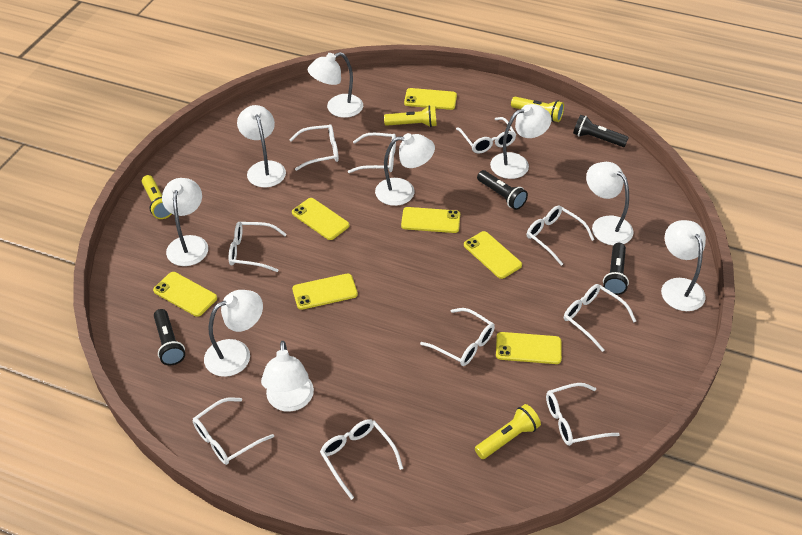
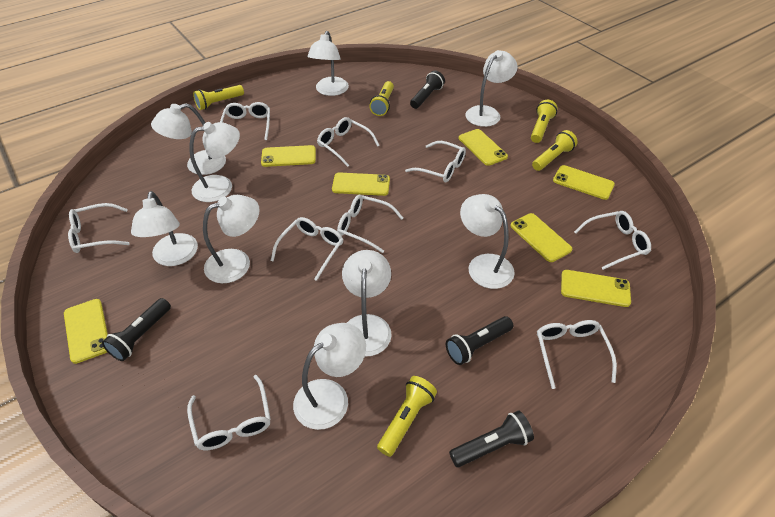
white glasses: 10 -> 9
yellow flashlight: 4 -> 5

